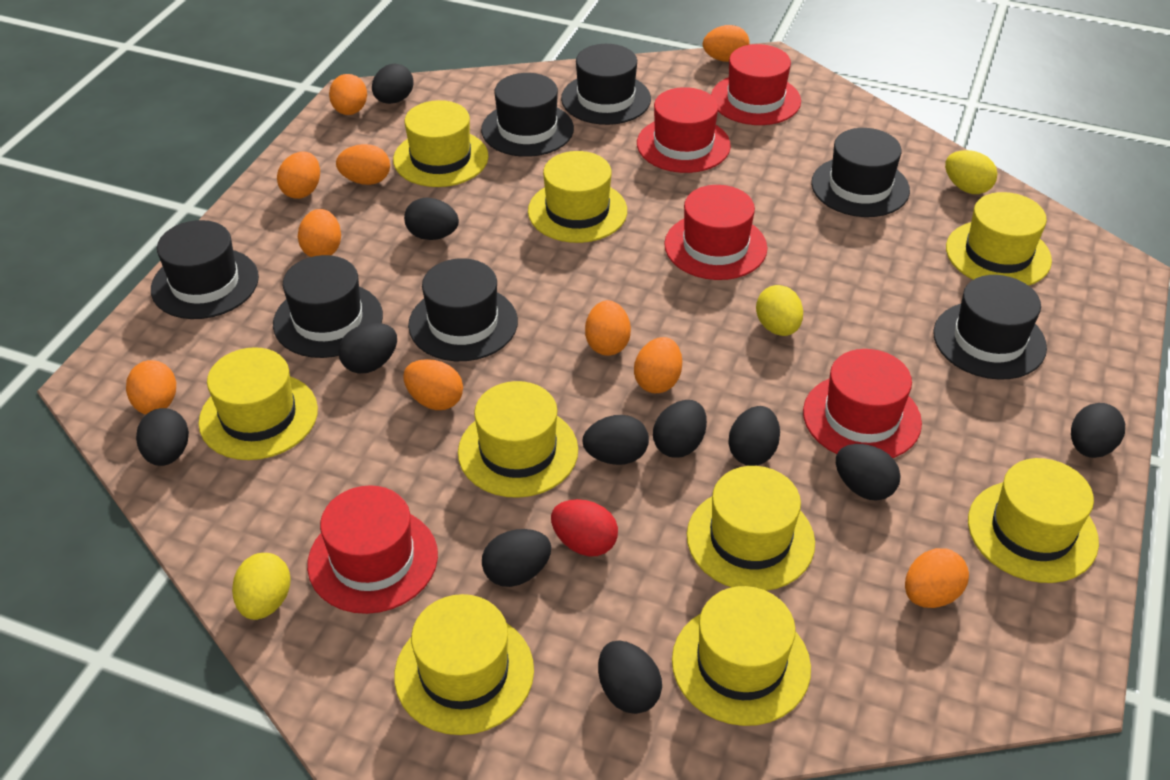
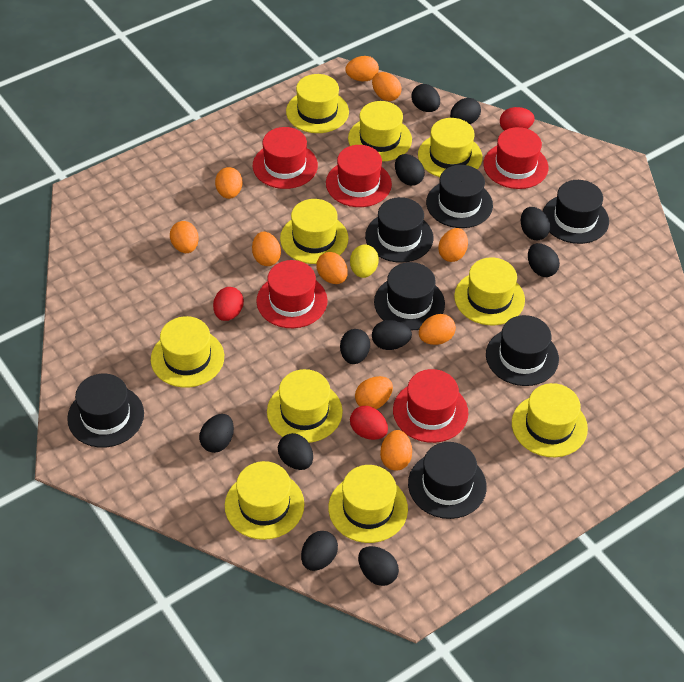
red egg: 1 -> 3
yellow egg: 3 -> 1
yellow hat: 9 -> 10

